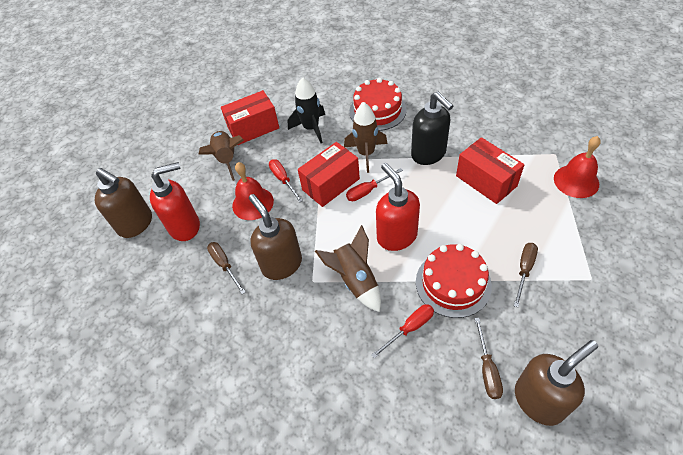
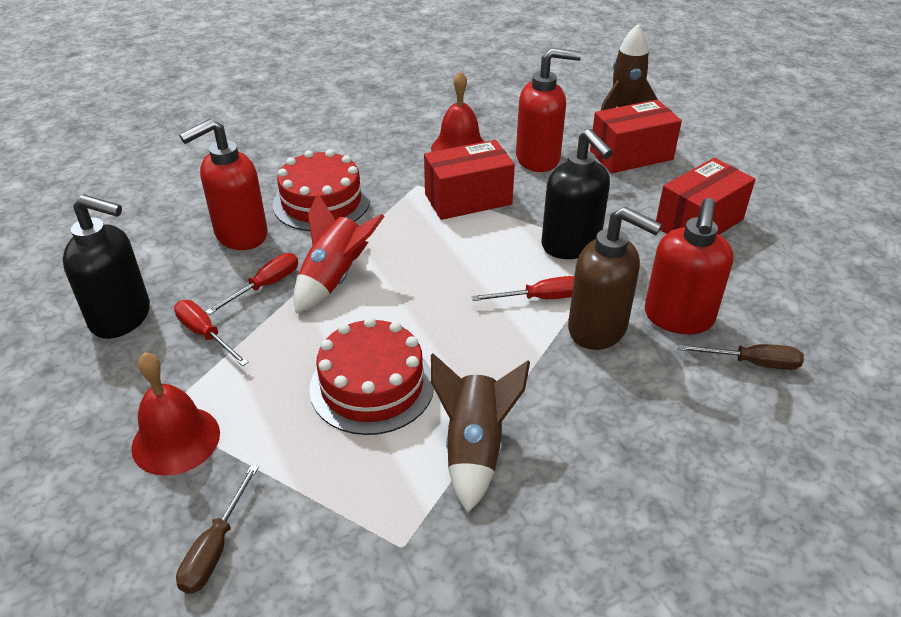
black rocket: 1 -> 0
black soap dispenser: 1 -> 2
brown rocket: 3 -> 2
brown screwdriver: 3 -> 2
brown soap dispenser: 3 -> 1
red rocket: 0 -> 1
red soap dispenser: 2 -> 3

